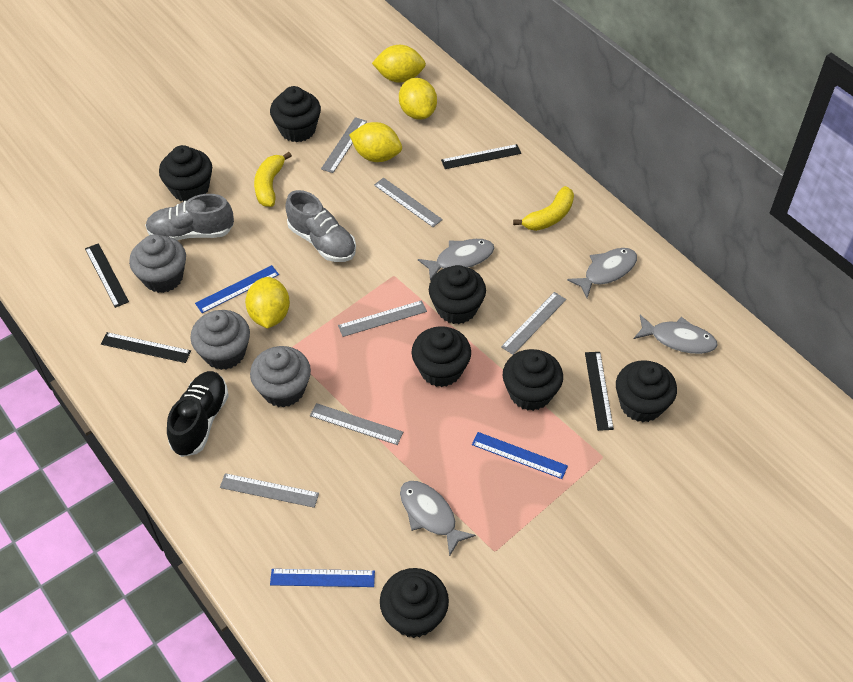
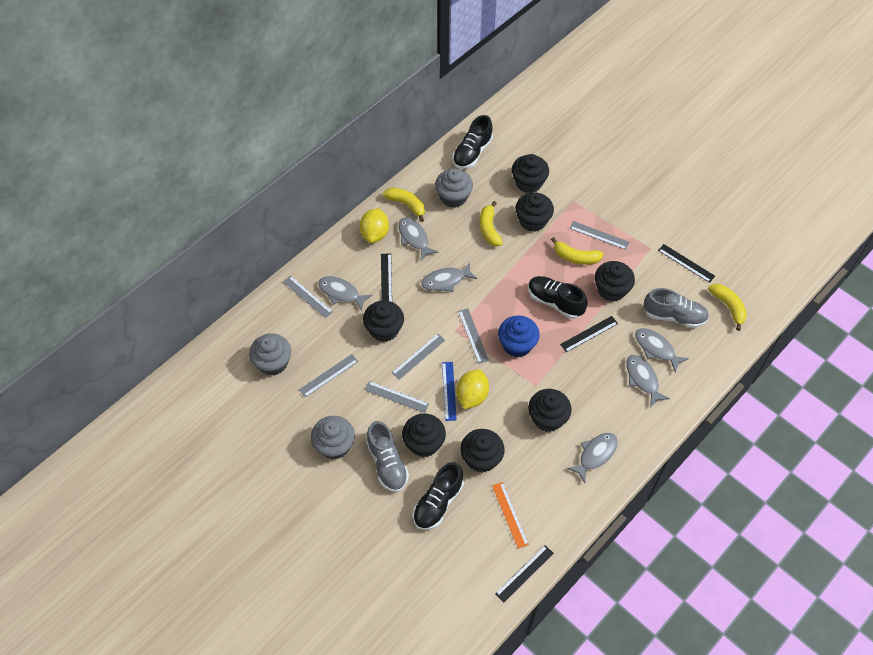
black shoe: 1 -> 3
blue cupcake: 0 -> 1
blue ruler: 3 -> 1
grey fish: 4 -> 6
orange ruler: 0 -> 1
yellow banana: 2 -> 4
yellow lemon: 4 -> 2

